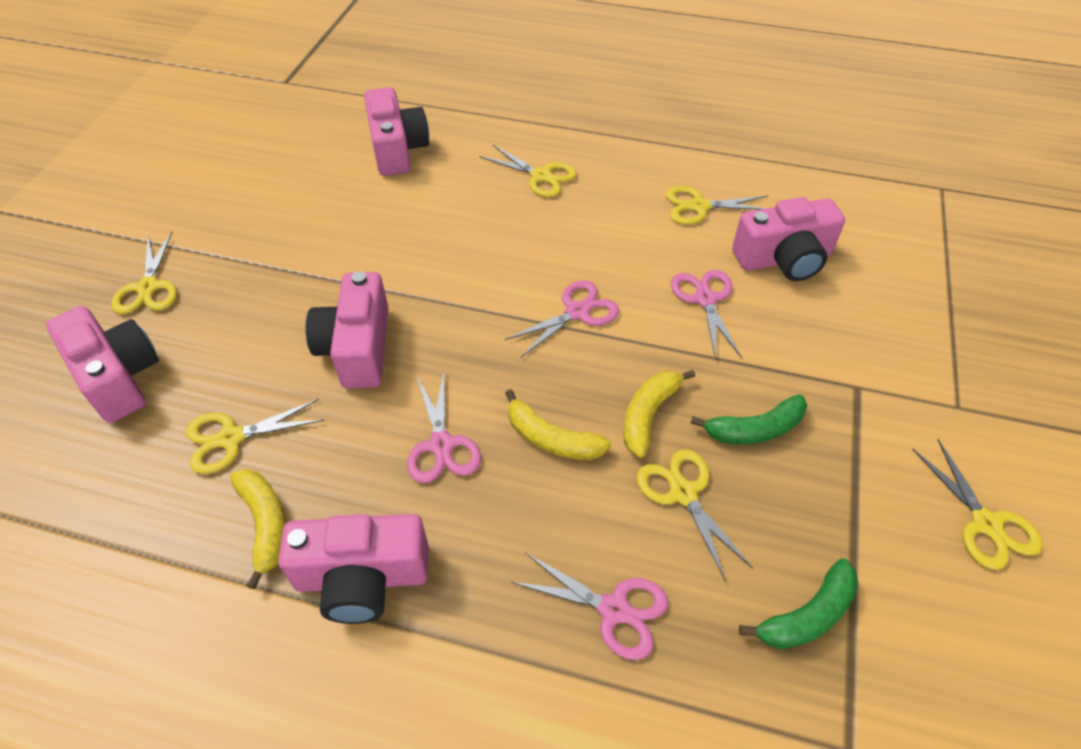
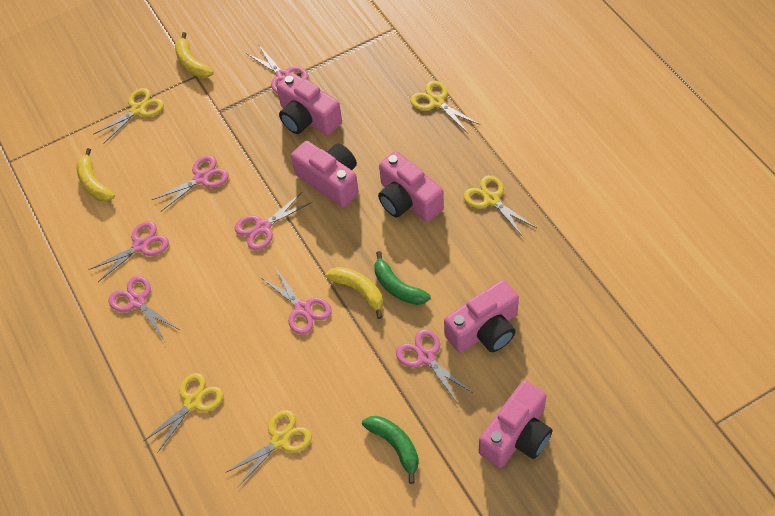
pink scissors: 4 -> 7
yellow scissors: 6 -> 5

